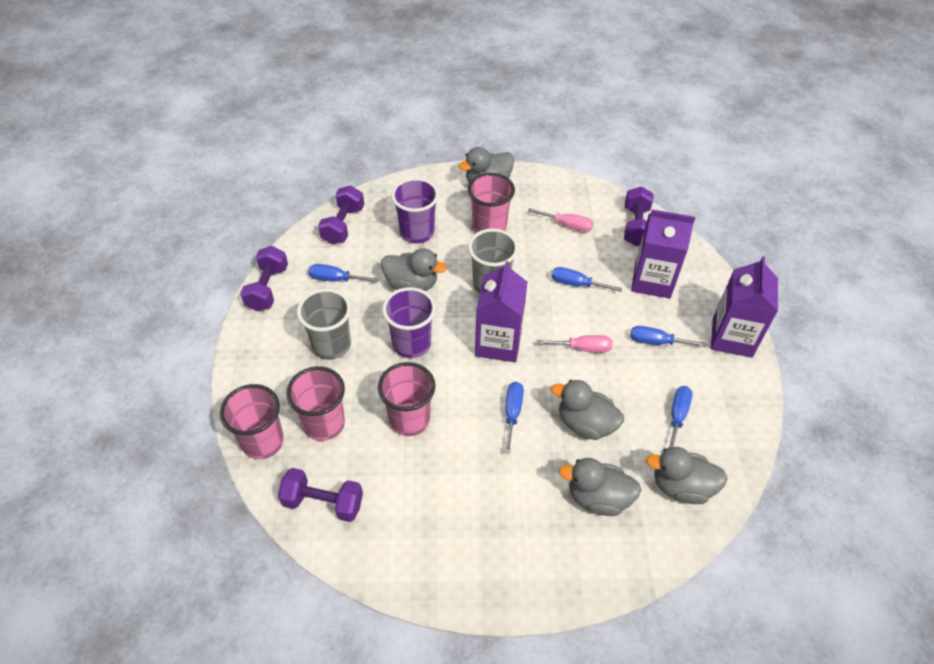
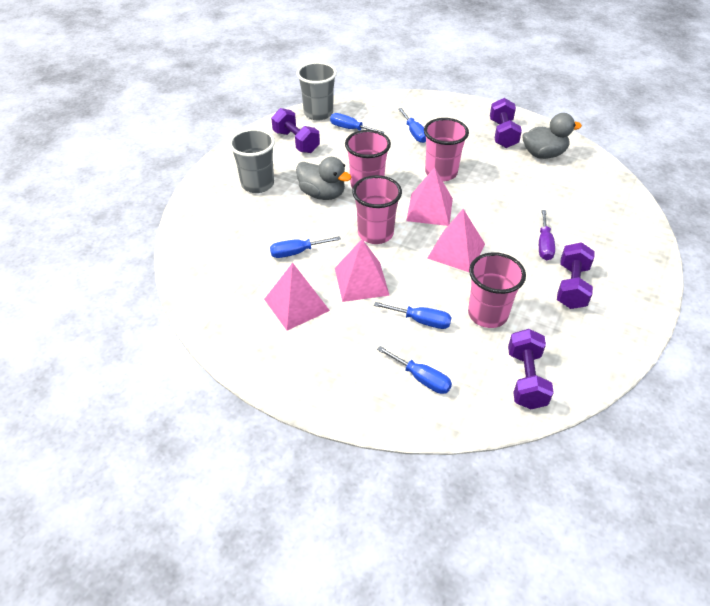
grey duck: 5 -> 2
pink pyramid: 0 -> 4
pink screwdriver: 2 -> 0
purple carton: 3 -> 0
purple cup: 2 -> 0
purple screwdriver: 0 -> 1

